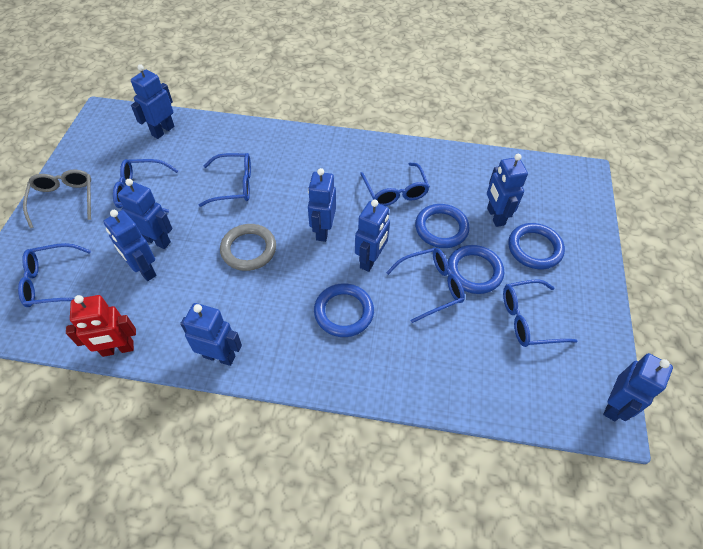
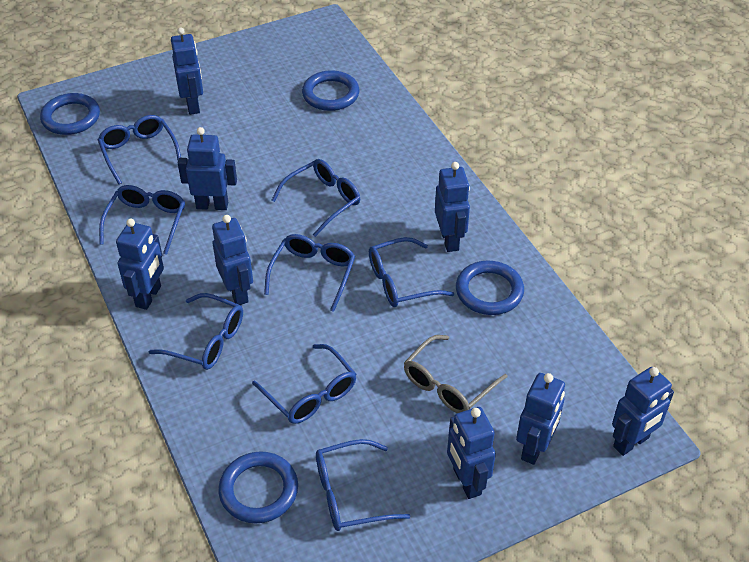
blue glasses: 6 -> 8
grey ring: 1 -> 0
red robot: 1 -> 0

